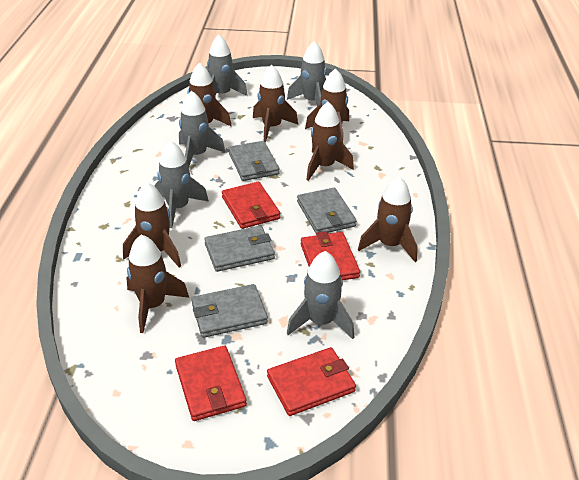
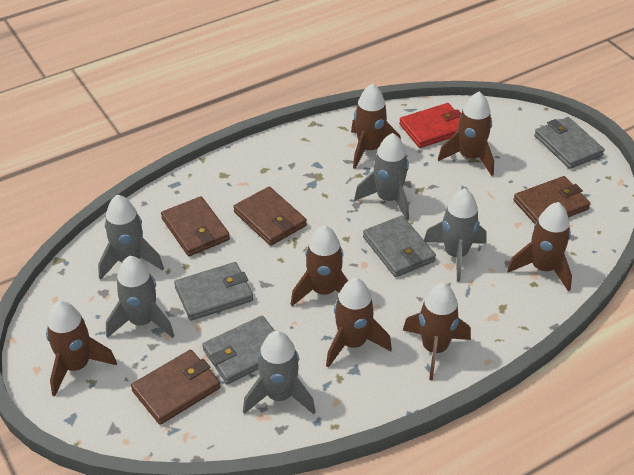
brown wallet: 0 -> 4
red wallet: 4 -> 1

